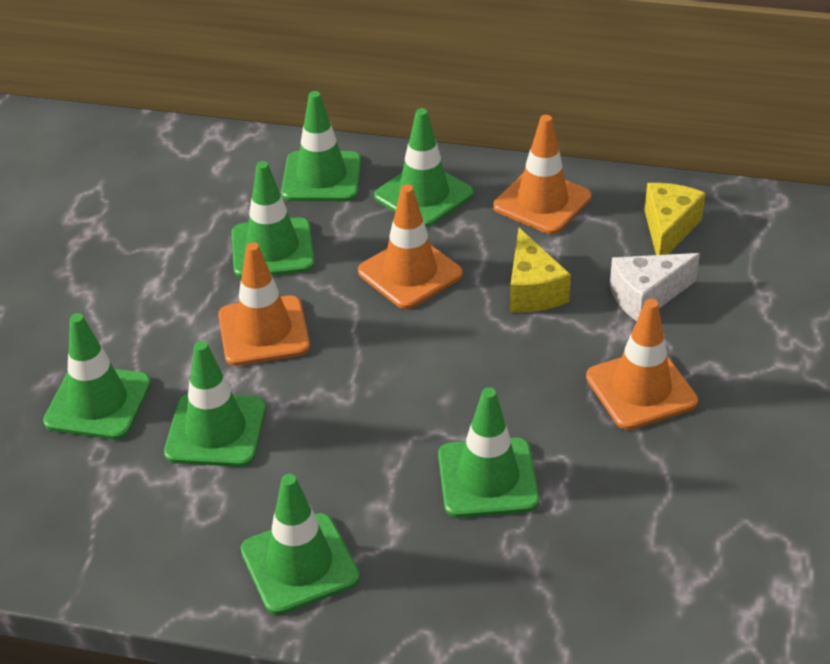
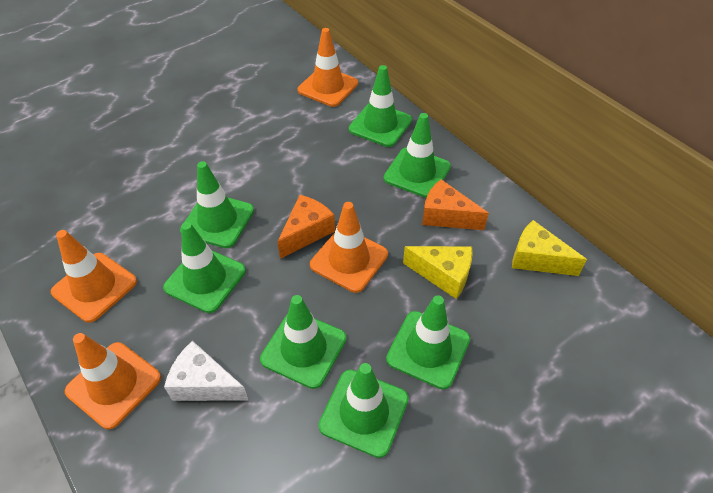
orange cheese: 0 -> 2

